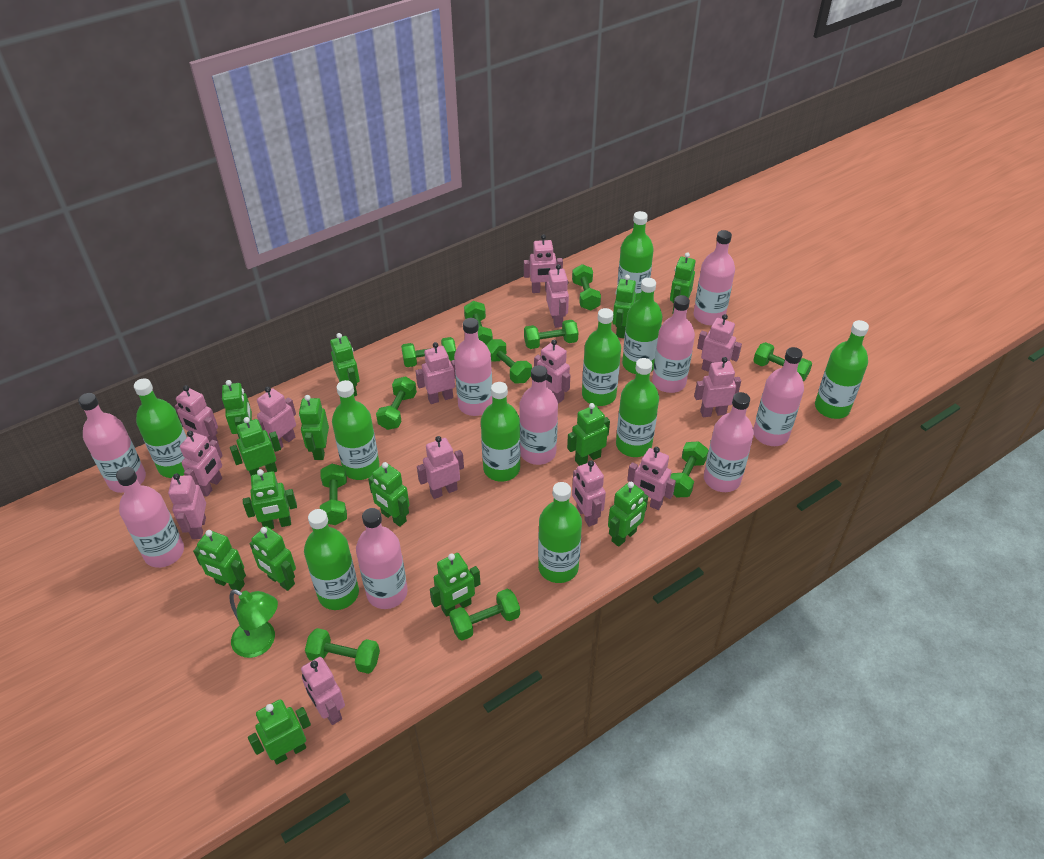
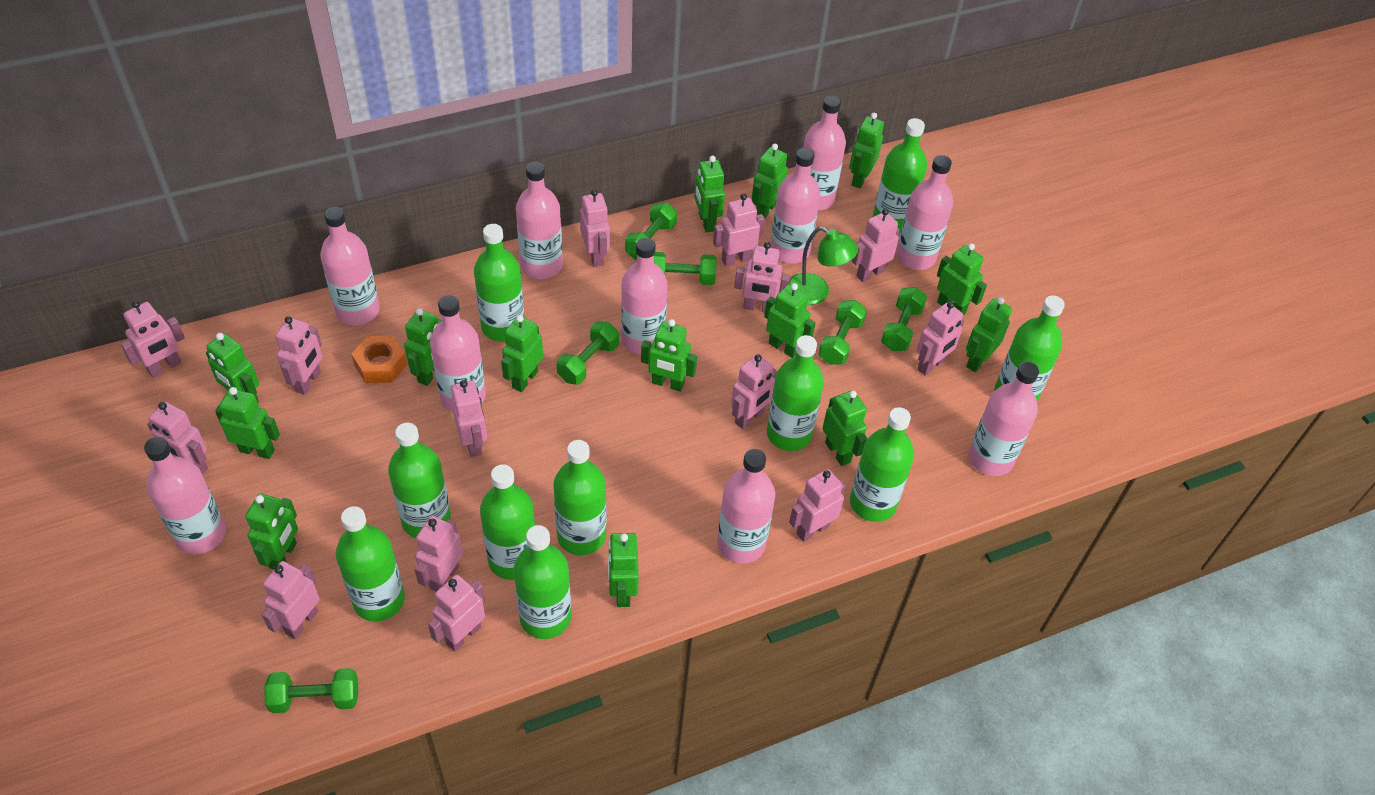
green dumbbell: 11 -> 6
orange nut: 0 -> 1
pink bottle: 9 -> 10

